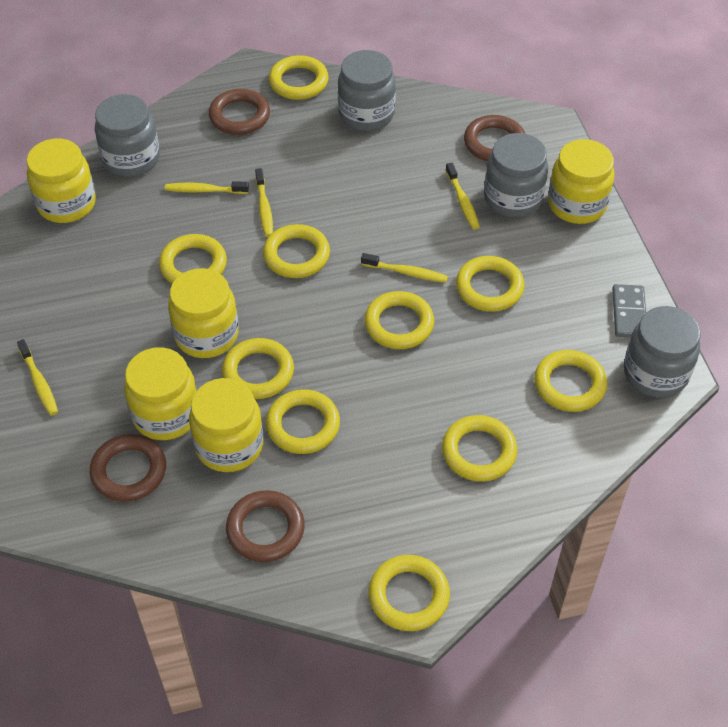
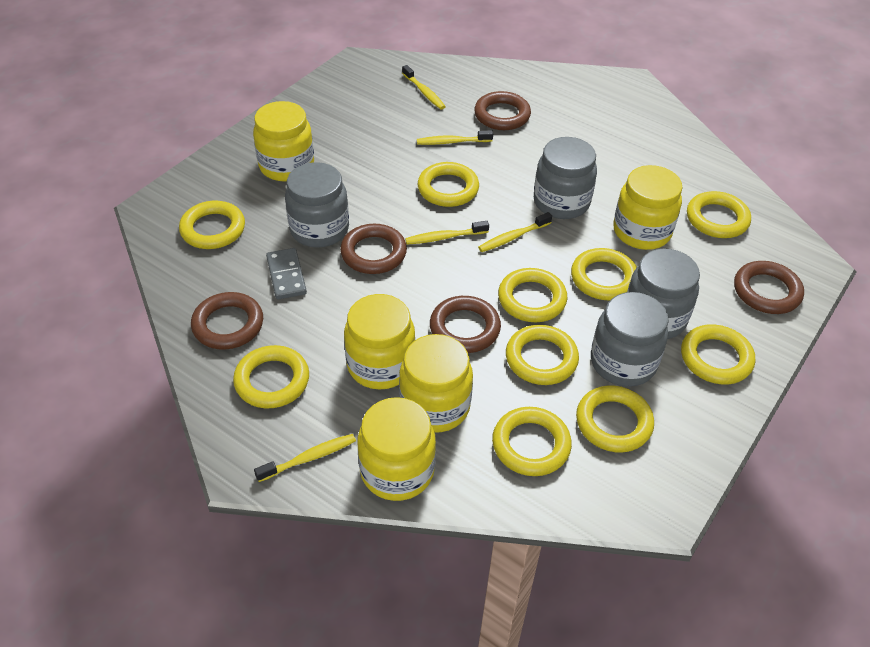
brown ring: 4 -> 5

